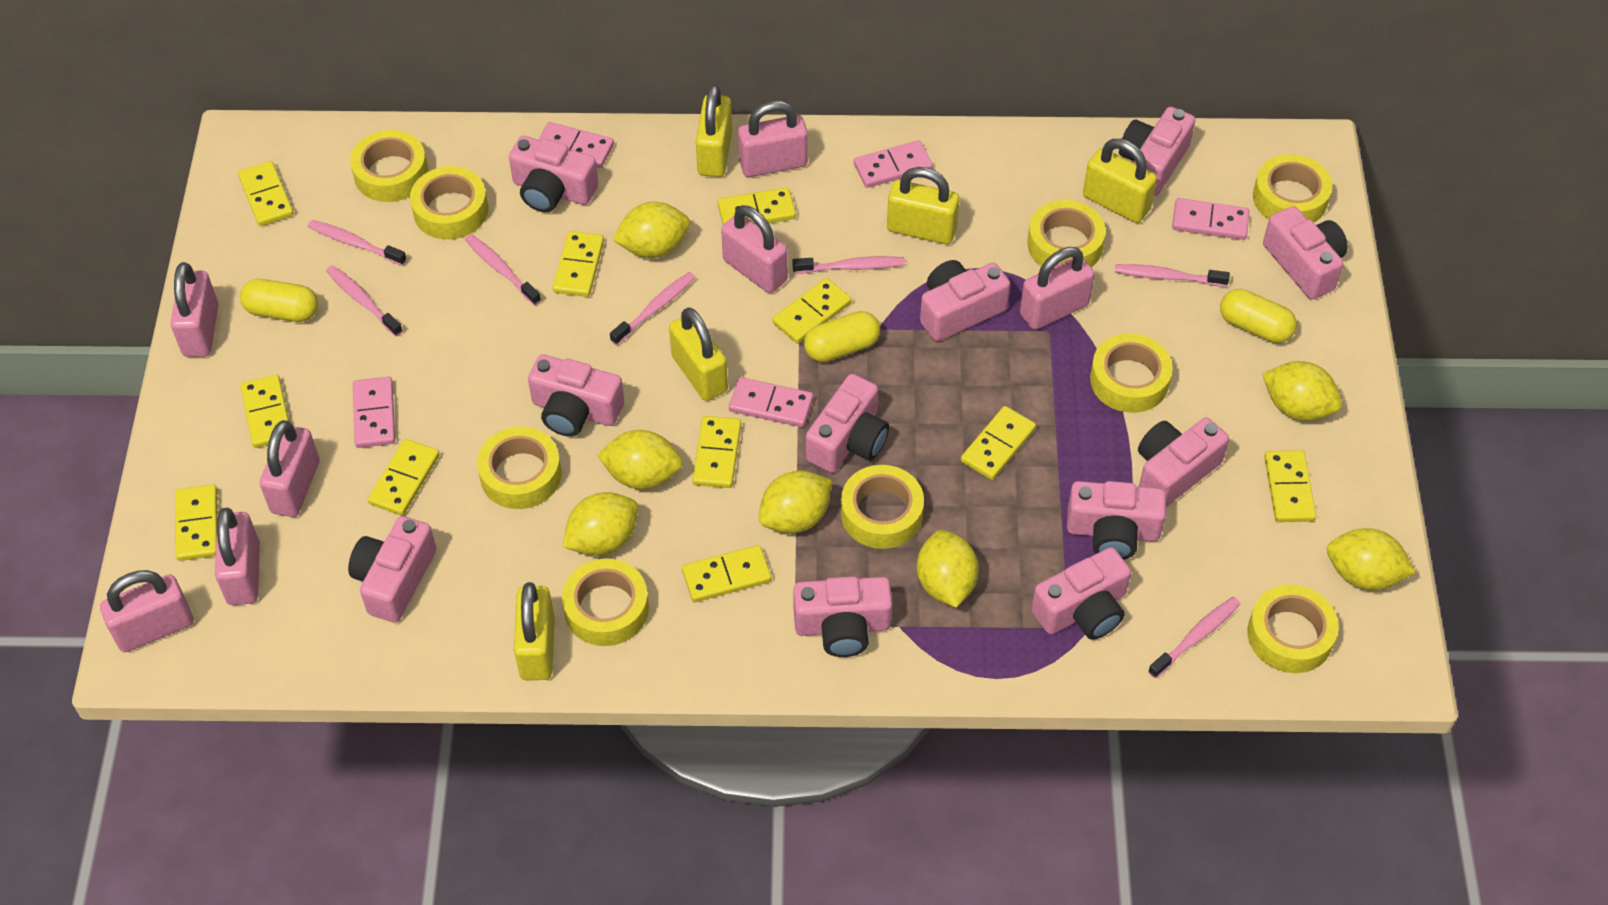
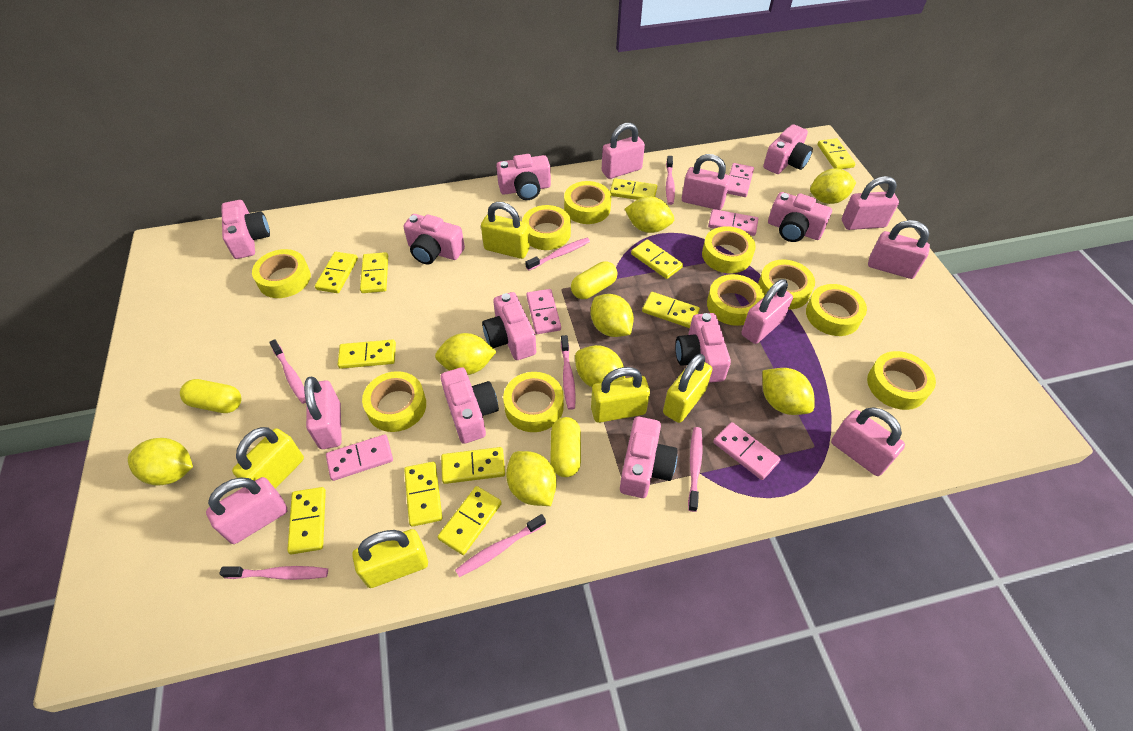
pink camera: 11 -> 9
pink padlock: 7 -> 8
yellow lemon: 7 -> 8
yellow tape: 9 -> 10

